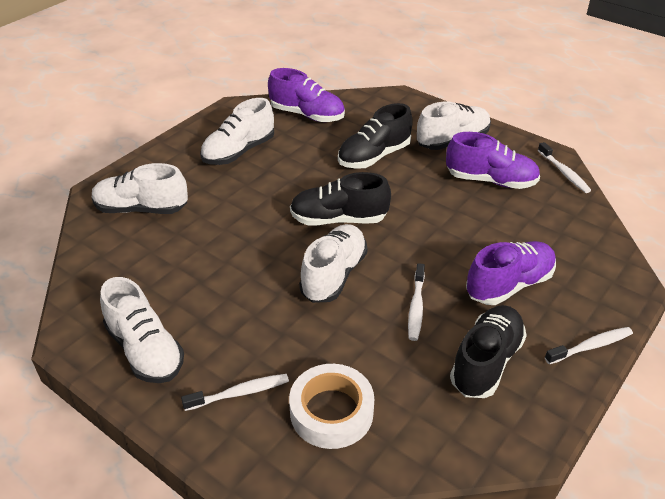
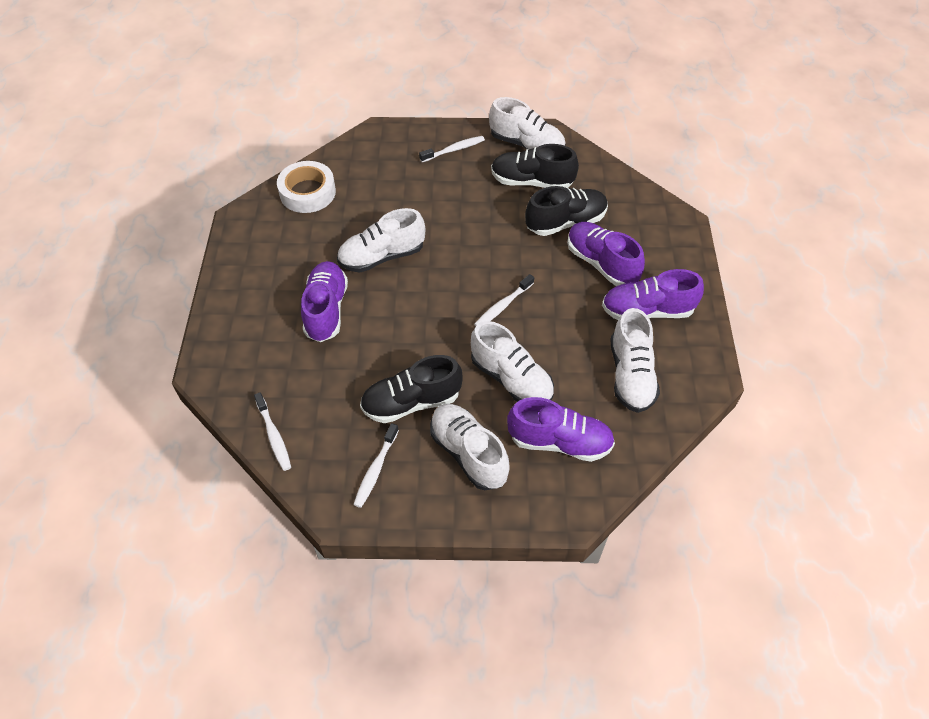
purple shoe: 3 -> 4

